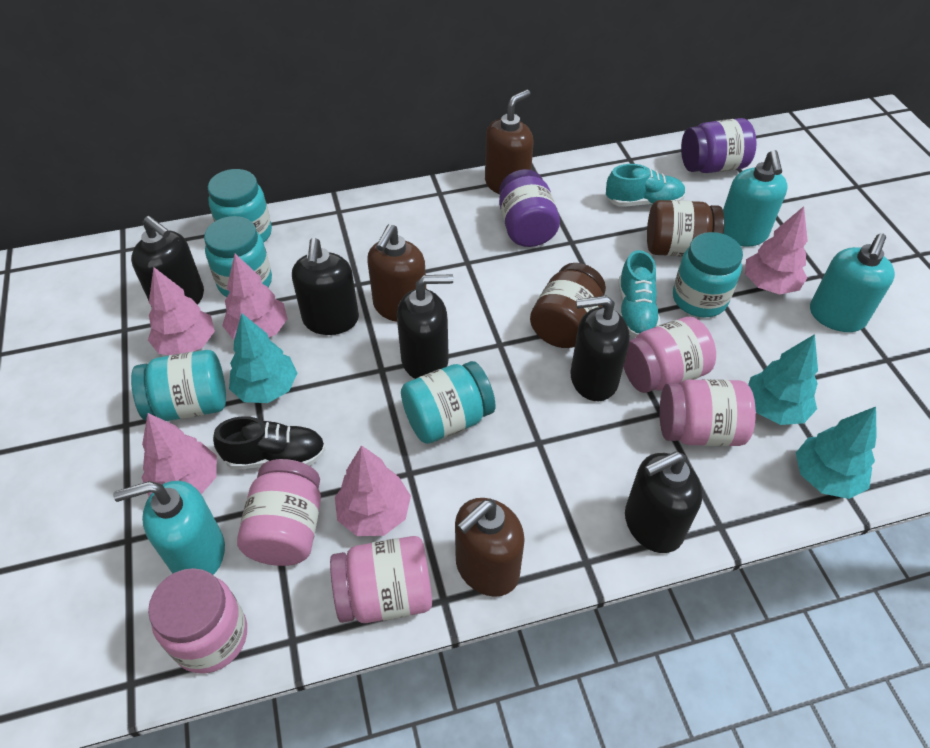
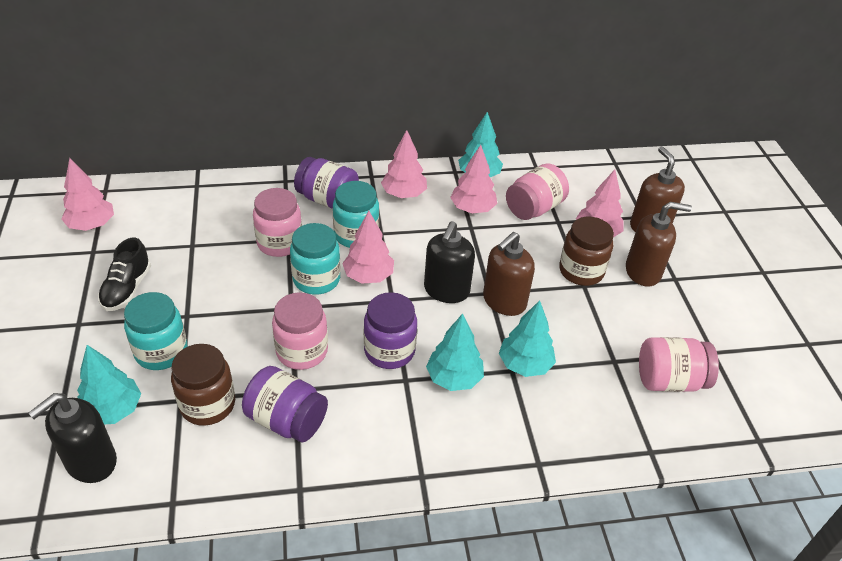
black soap dispenser: 5 -> 2
pink jar: 5 -> 4
purple jar: 2 -> 3
turquoise jar: 5 -> 3
turquoise shoe: 2 -> 0
turquoise soap dispenser: 3 -> 0
turquoise tree: 3 -> 4

